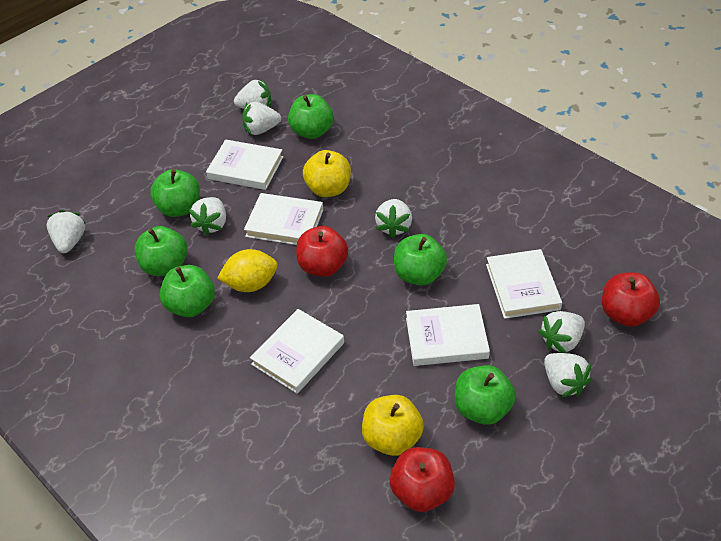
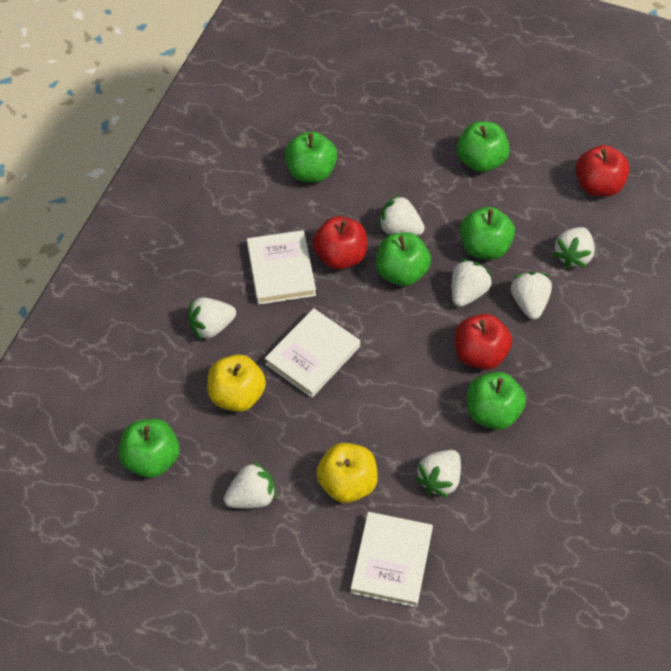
white book: 5 -> 3
yellow lemon: 1 -> 0

